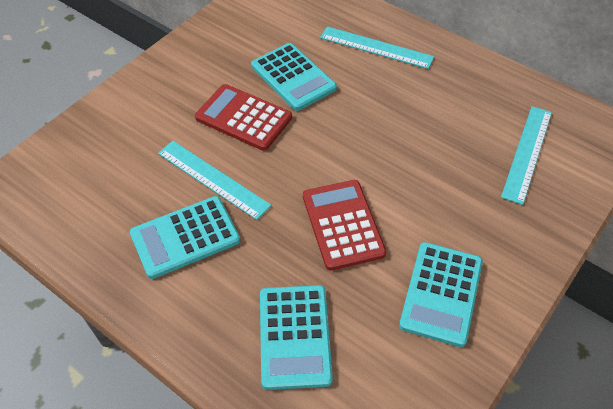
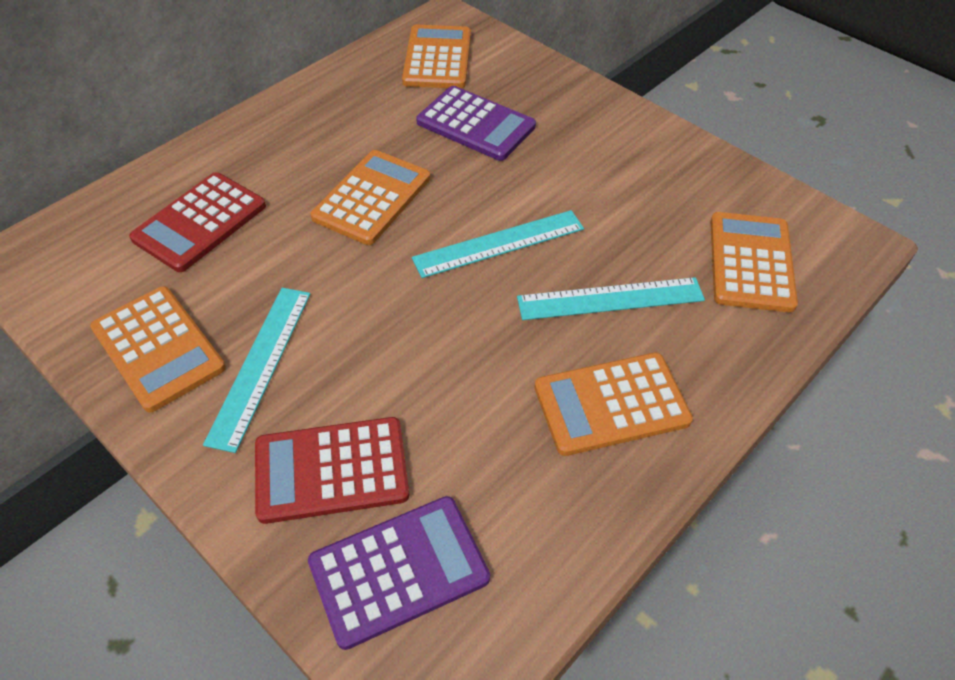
orange calculator: 0 -> 5
purple calculator: 0 -> 2
turquoise calculator: 4 -> 0

